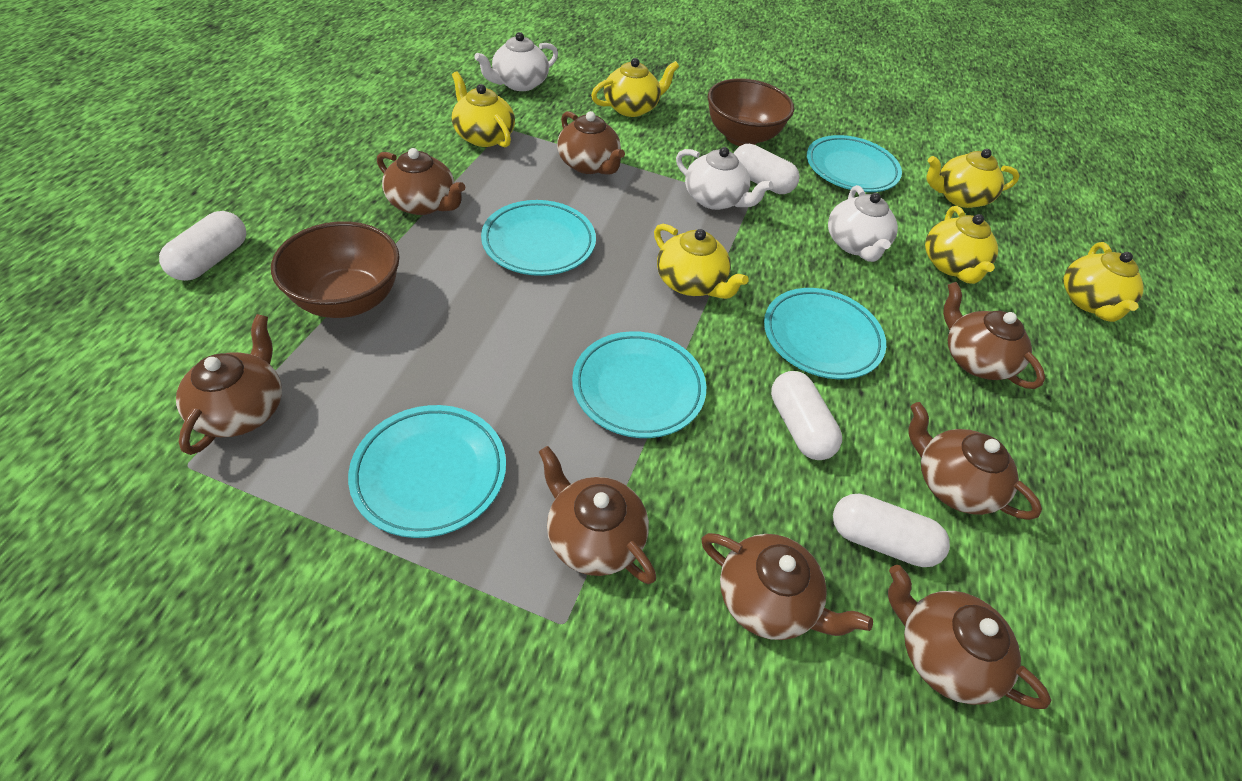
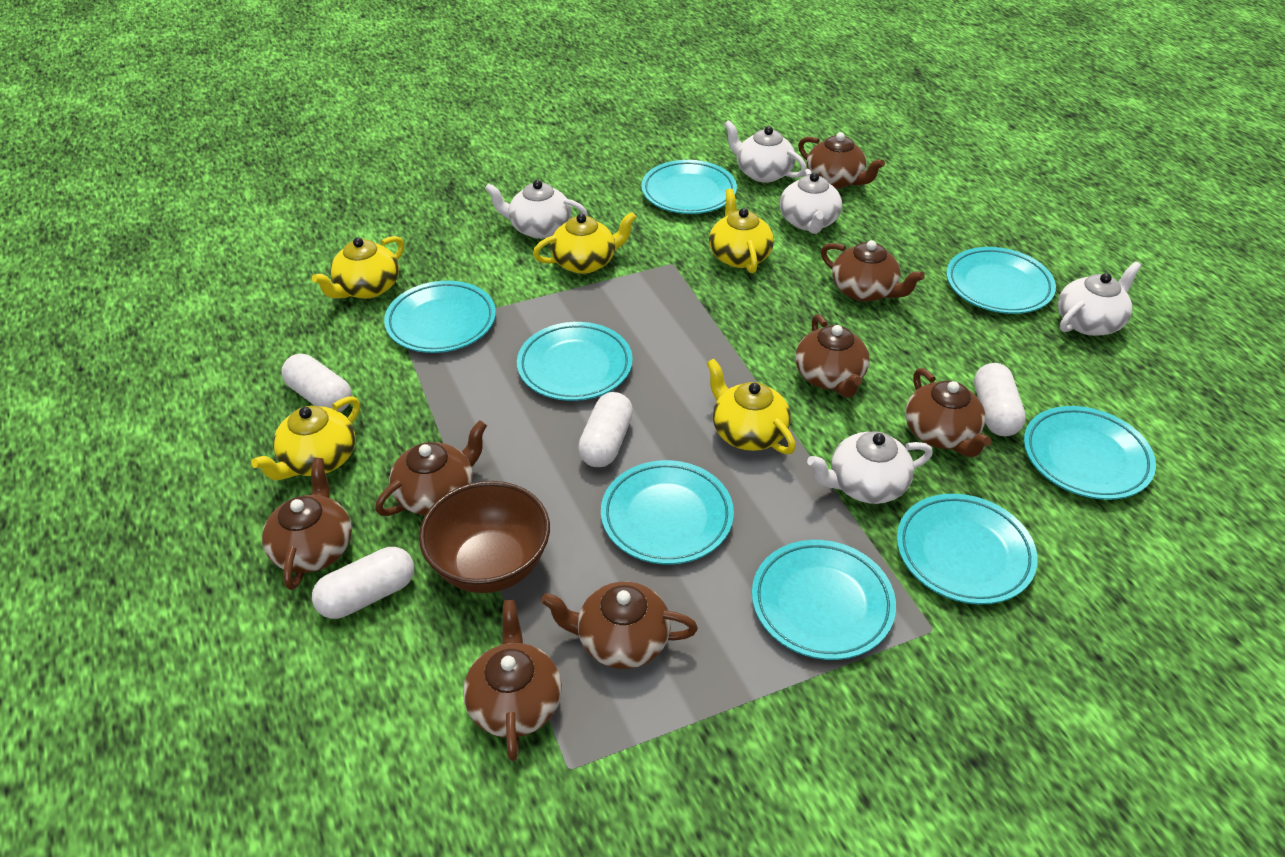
brown bowl: 2 -> 1
turquoise plate: 5 -> 8
white teapot: 3 -> 5
yellow teapot: 6 -> 5

